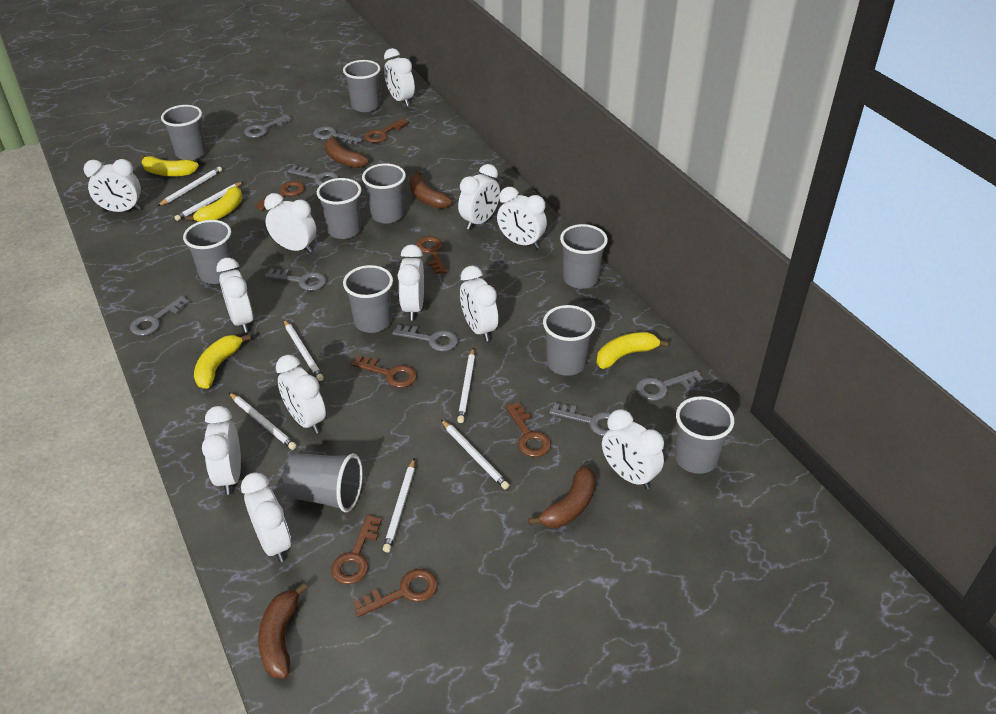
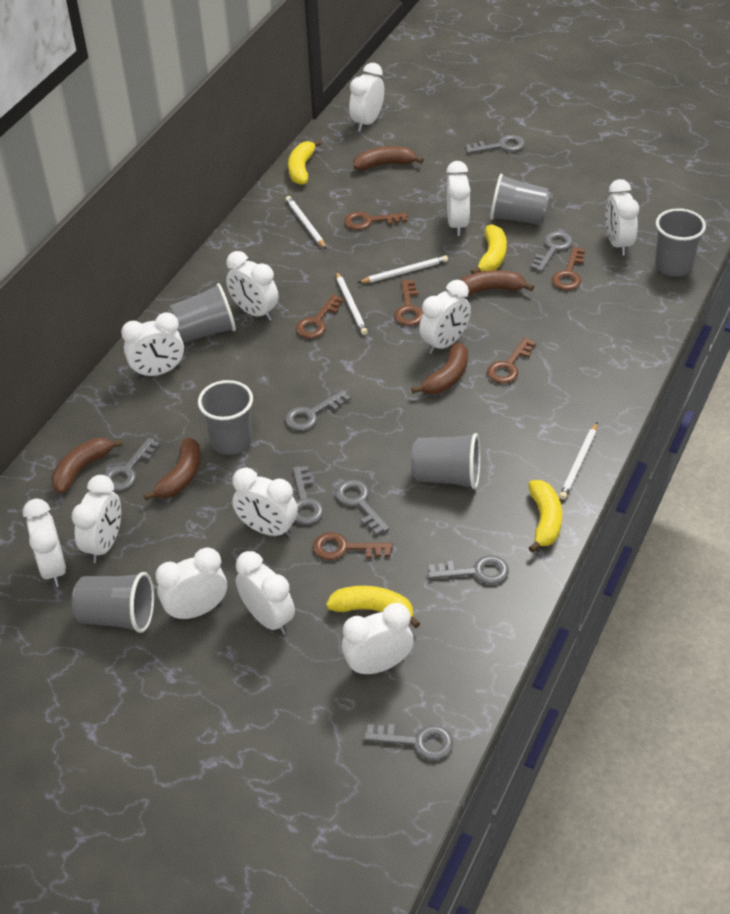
brown banana: 4 -> 5
brown key: 7 -> 6
grey cup: 10 -> 6
white pencil: 7 -> 4

